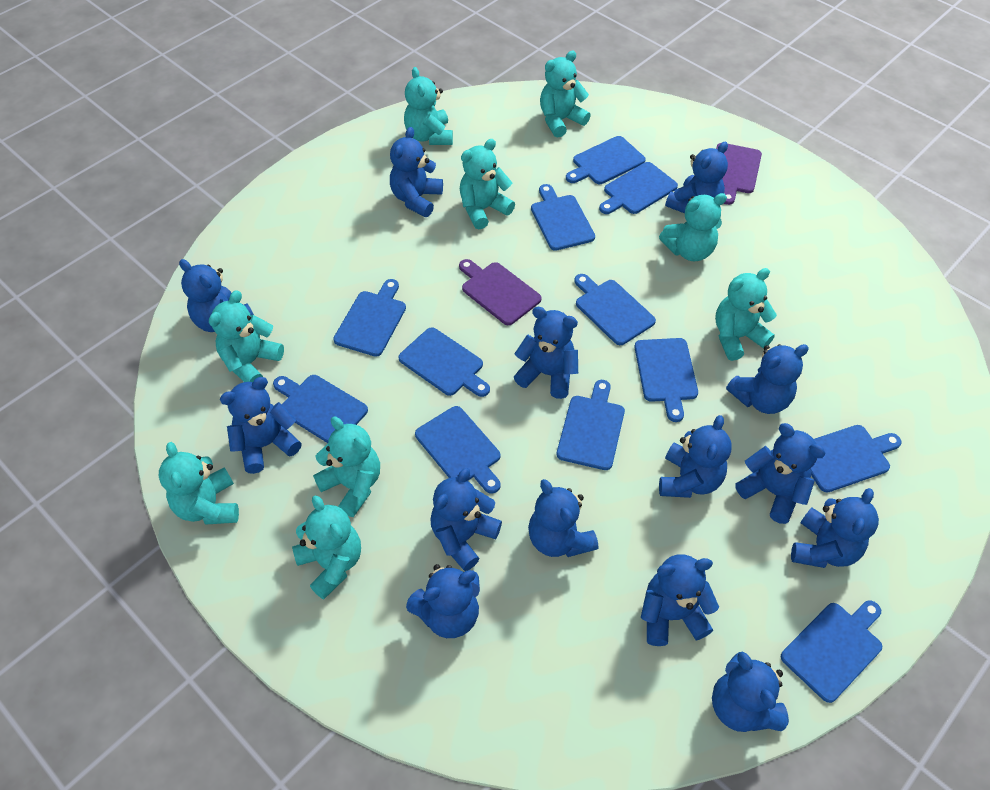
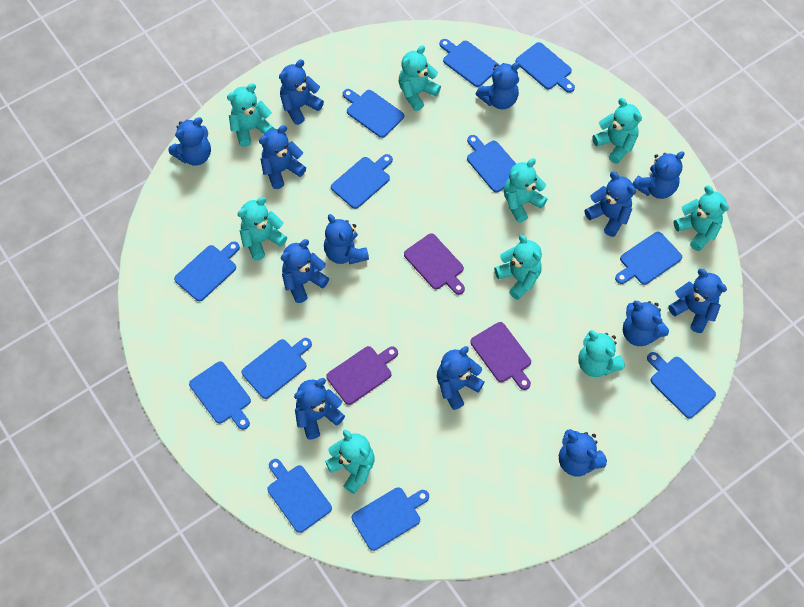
blue teddy bear: 14 -> 13
purple cutting board: 2 -> 3

